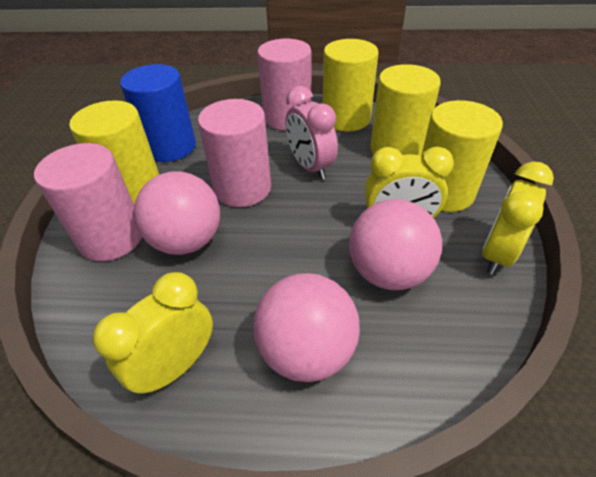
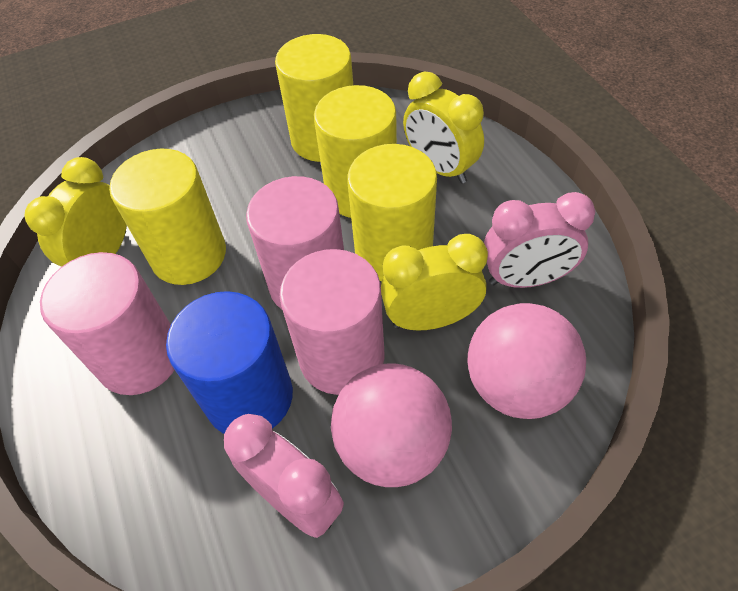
pink ball: 3 -> 2
pink clock: 1 -> 2

